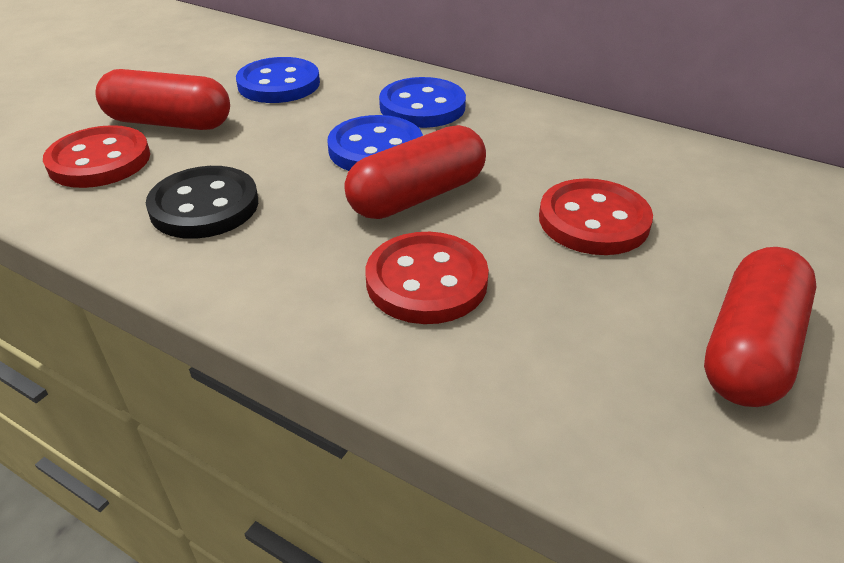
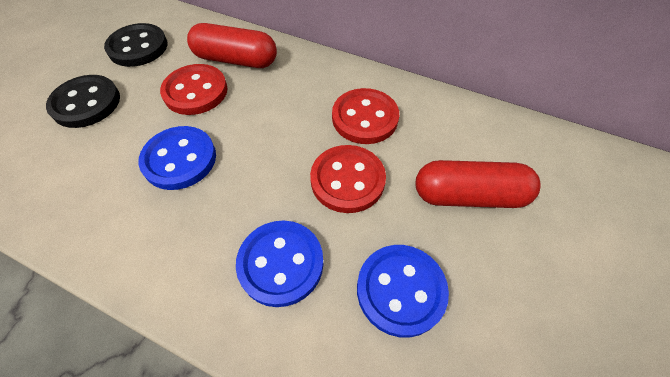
black button: 1 -> 2
red capsule: 3 -> 2

